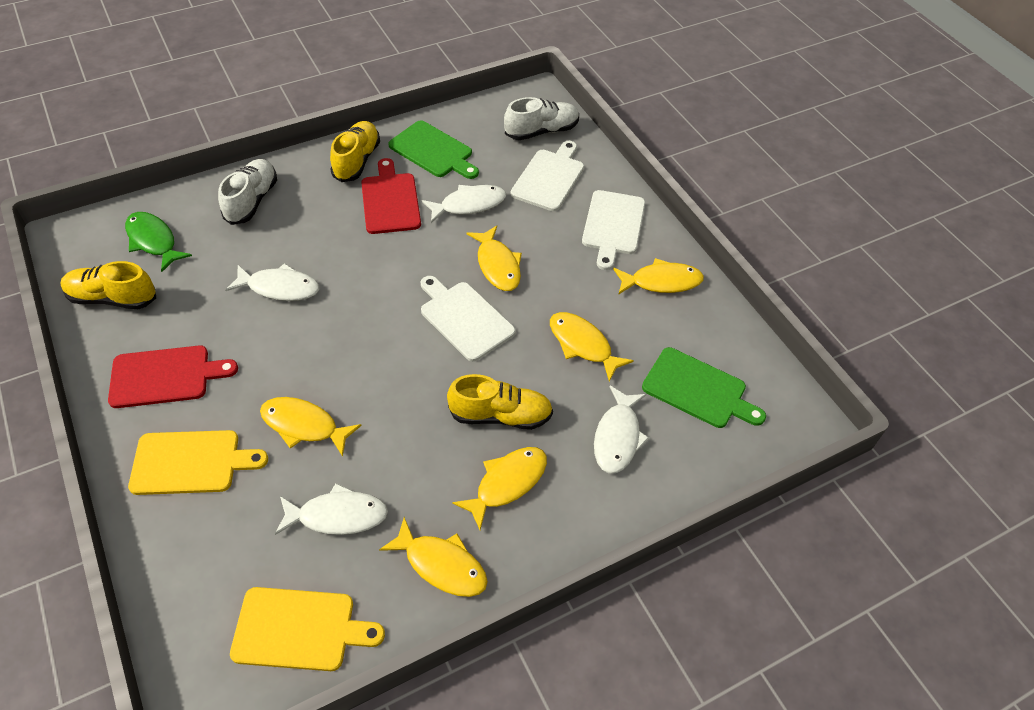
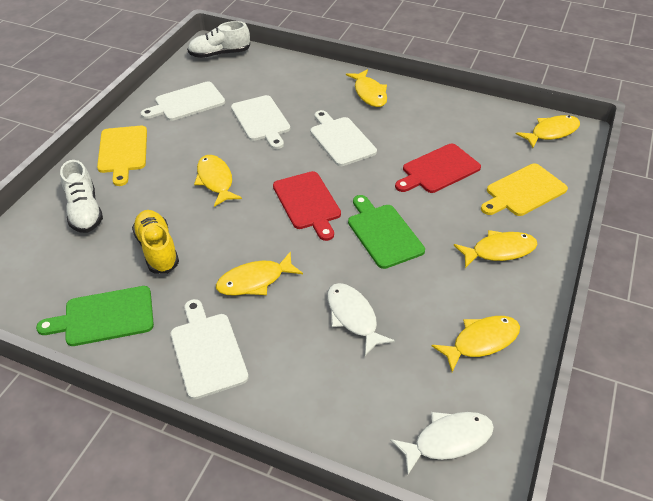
green fish: 1 -> 0
white cutting board: 3 -> 4
white fish: 4 -> 2
yellow shoe: 3 -> 1

